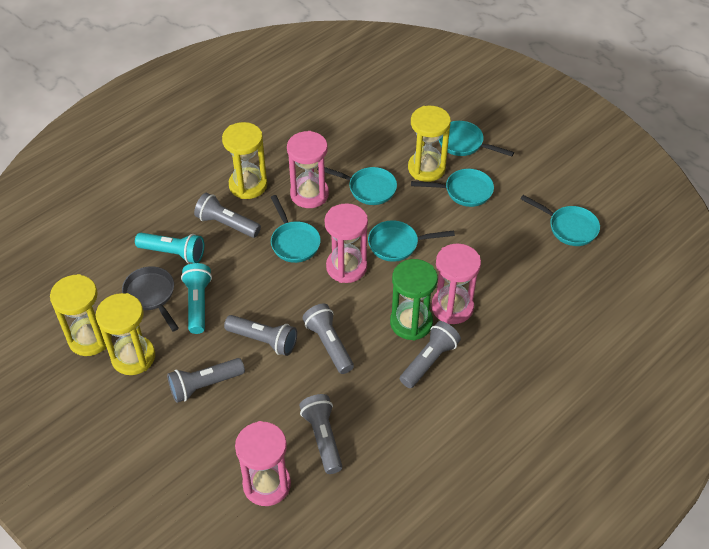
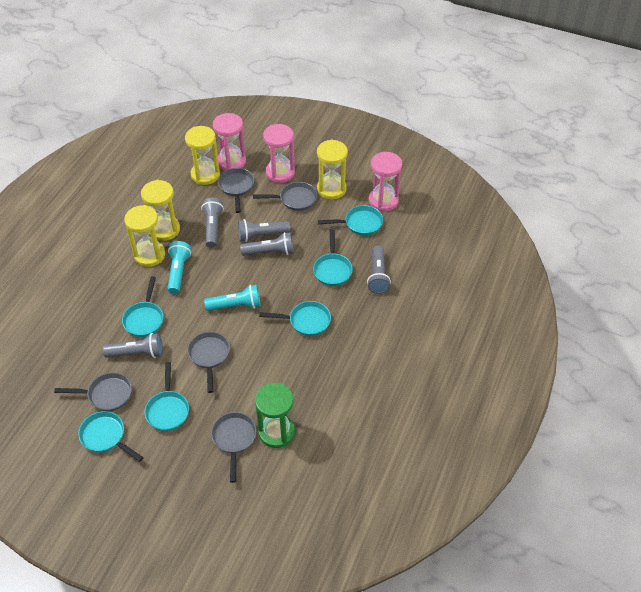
grey flashlight: 6 -> 5
grey pan: 1 -> 5
pink hourglass: 4 -> 3

